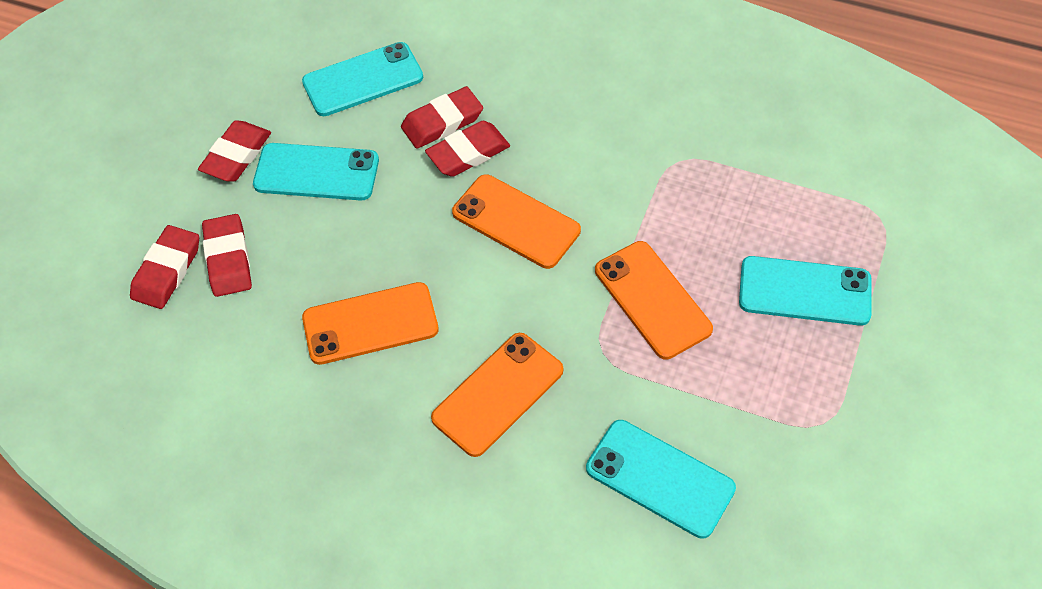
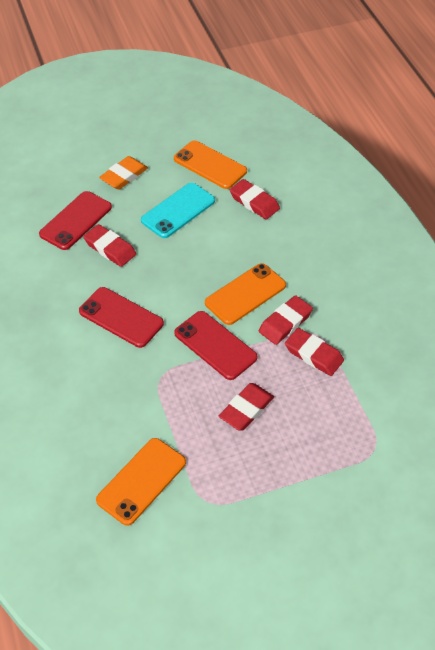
orange eraser: 0 -> 1
orange phone: 4 -> 3
red phone: 0 -> 3
turquoise phone: 4 -> 1

